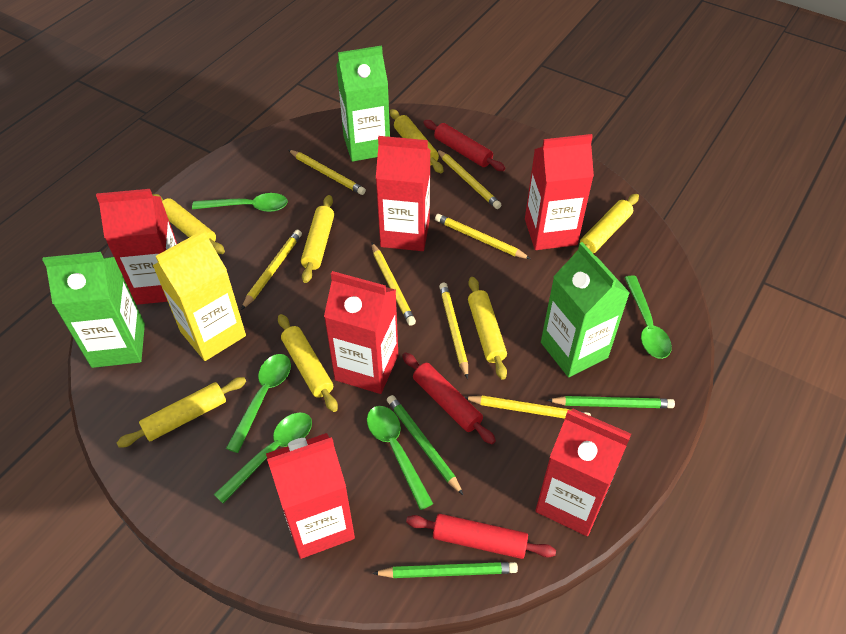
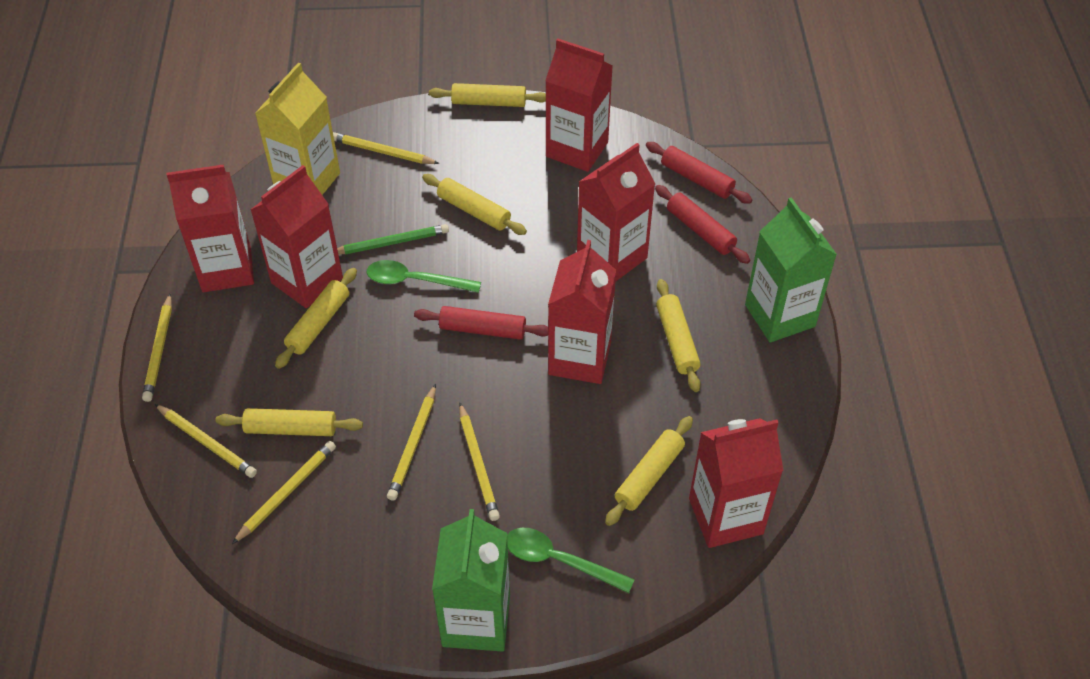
green carton: 3 -> 2
green pencil: 3 -> 1
green spoon: 5 -> 2
yellow pencil: 7 -> 6
yellow rolling pin: 7 -> 6

